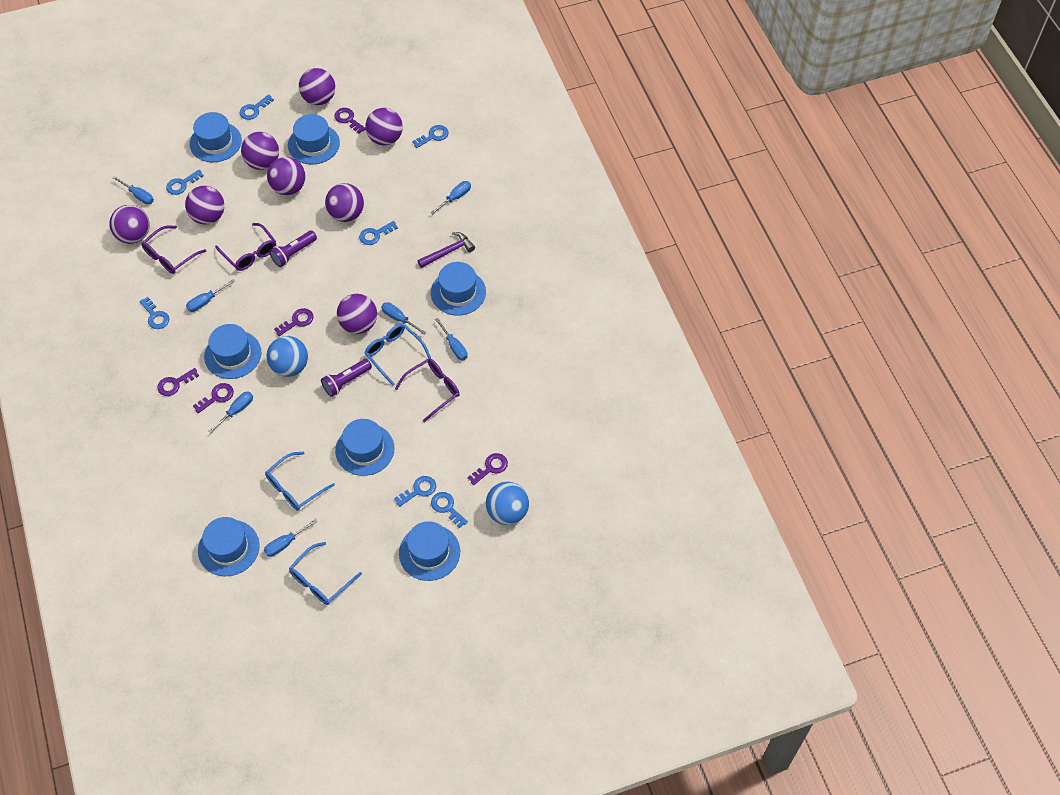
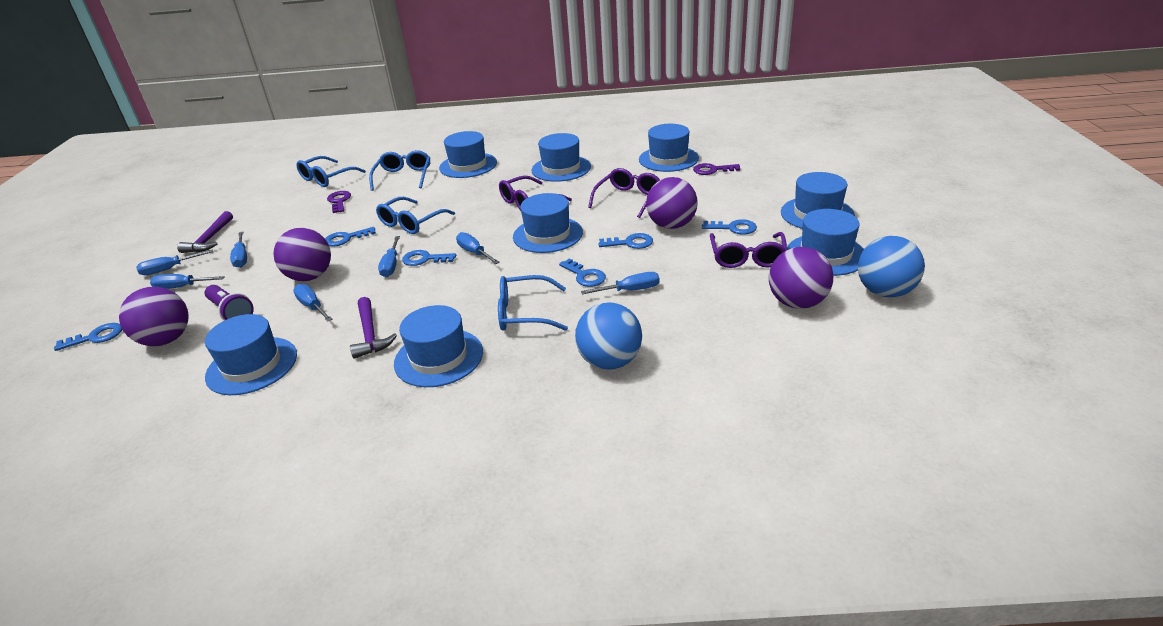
blue glasses: 3 -> 4
blue hat: 7 -> 8
blue key: 7 -> 6
purple ball: 8 -> 4
purple flashlight: 2 -> 1
purple hammer: 1 -> 2
purple key: 5 -> 2

